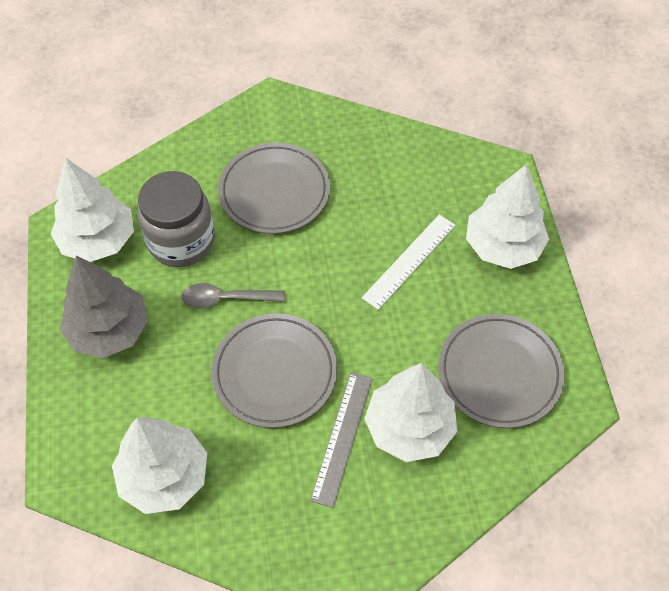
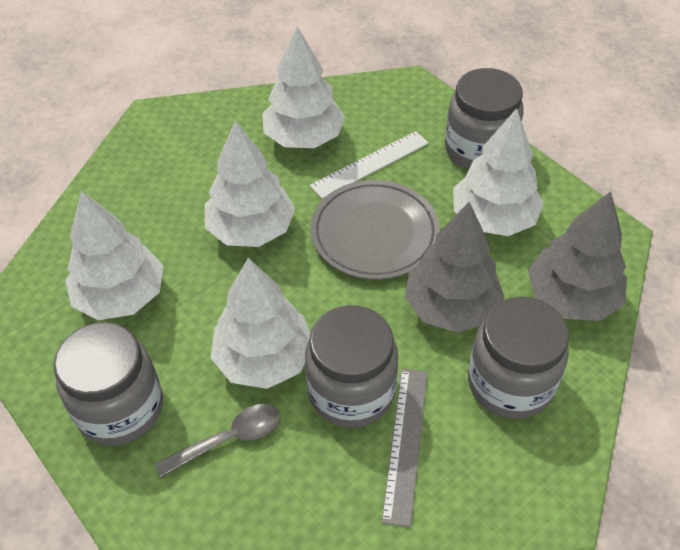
grey jar: 1 -> 4
grey plate: 3 -> 1
grey tree: 1 -> 2
white tree: 4 -> 5

